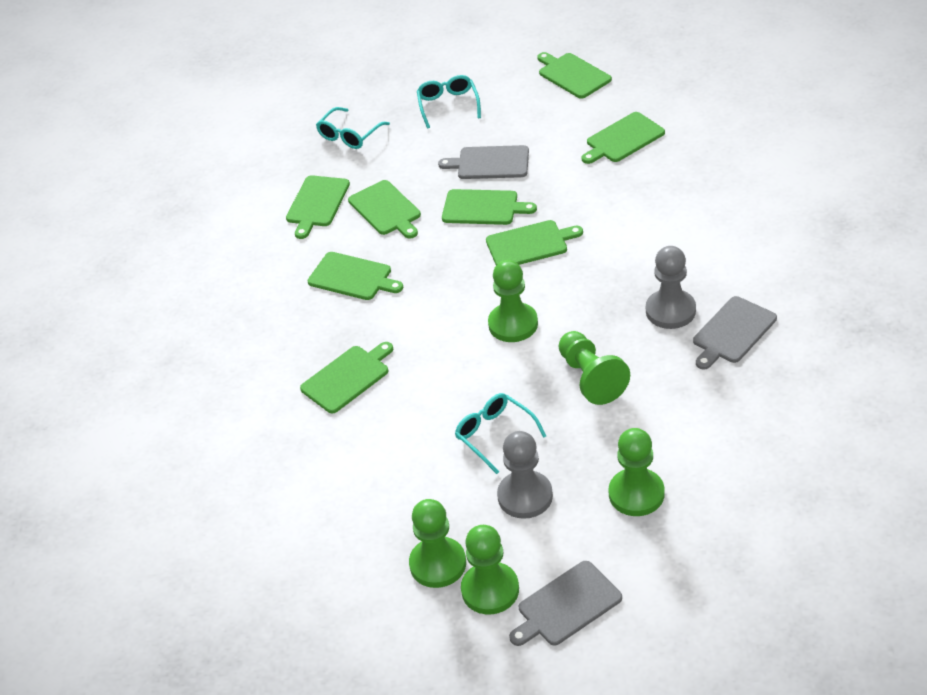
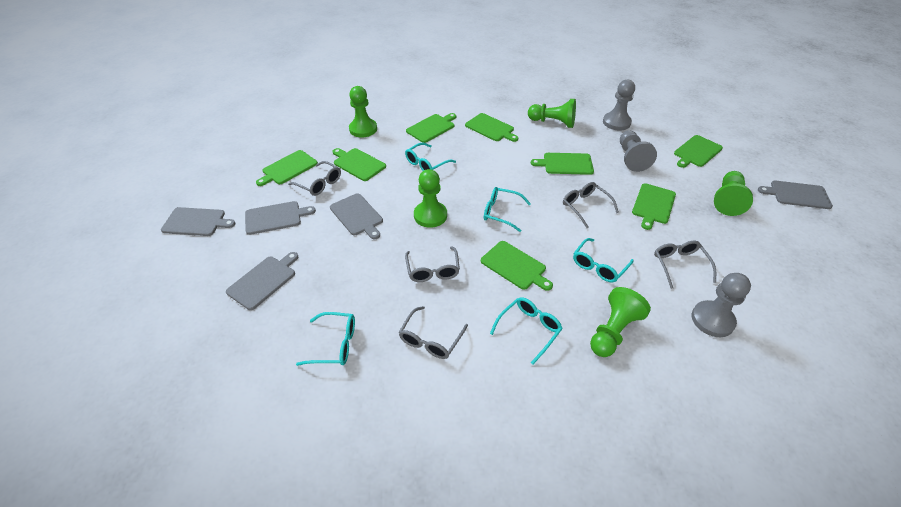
grey cutting board: 3 -> 5
grey glasses: 0 -> 5
grey pawn: 2 -> 3
turquoise glasses: 3 -> 5

